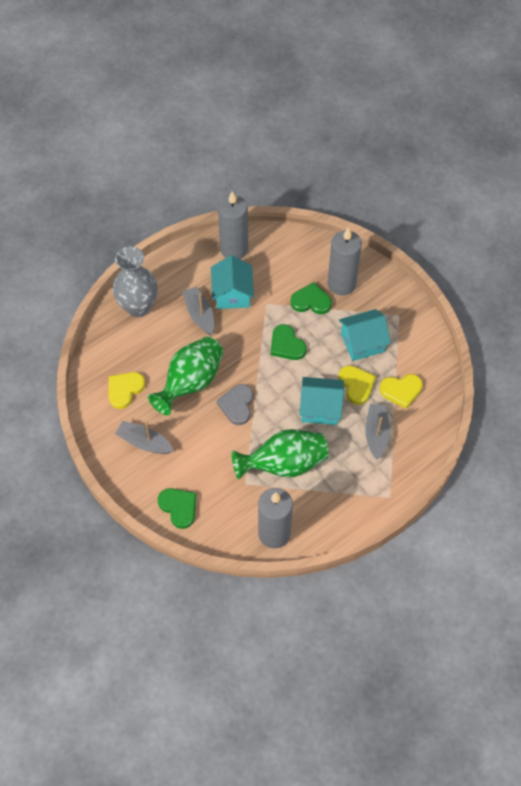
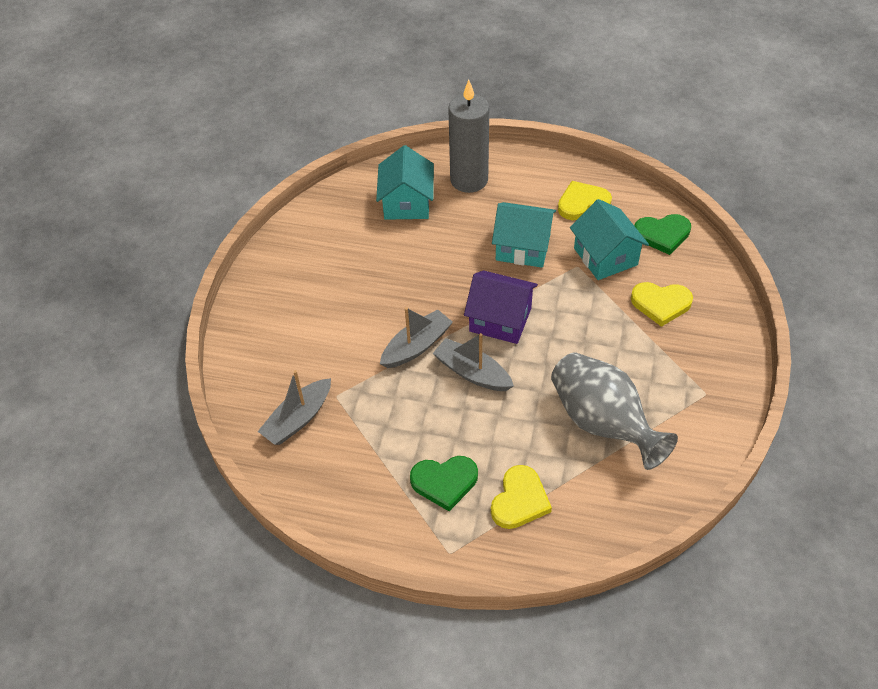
green heart: 3 -> 2
green vase: 2 -> 0
grey candle: 3 -> 1
grey heart: 1 -> 0
purple house: 0 -> 1

